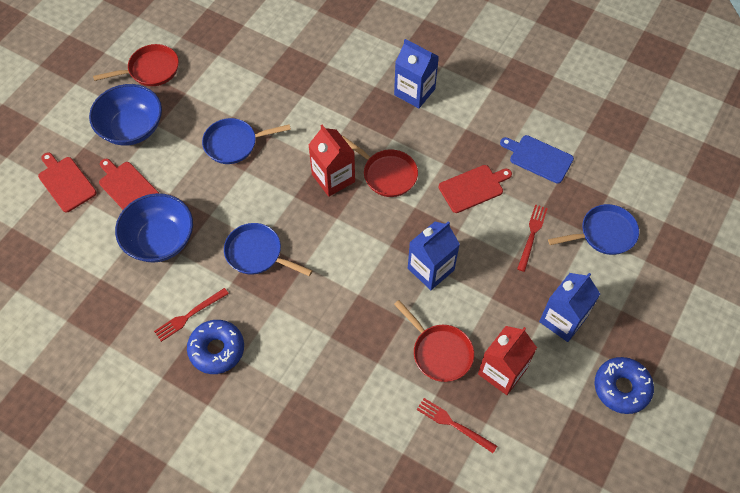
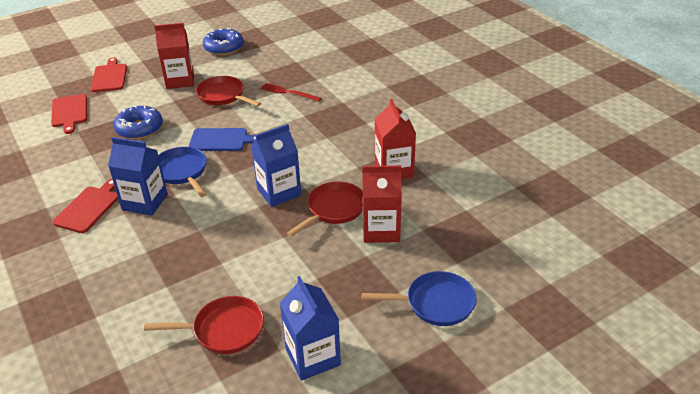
blue bowl: 2 -> 0
blue pan: 3 -> 2
red carton: 2 -> 3
red fork: 3 -> 1

